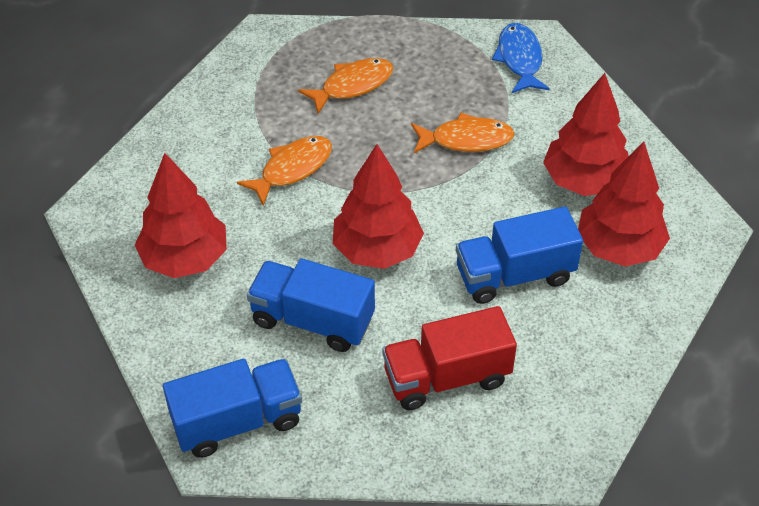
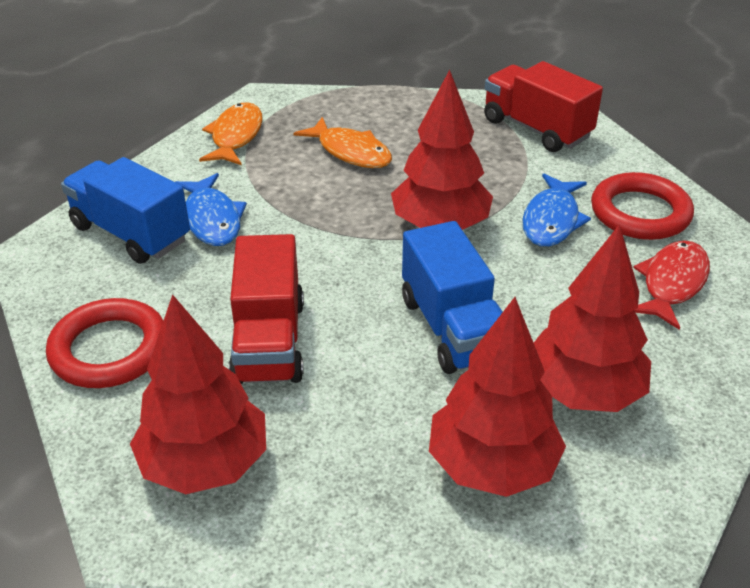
blue fish: 1 -> 2
blue truck: 3 -> 2
orange fish: 3 -> 2
red fish: 0 -> 1
red ring: 0 -> 2
red truck: 1 -> 2

